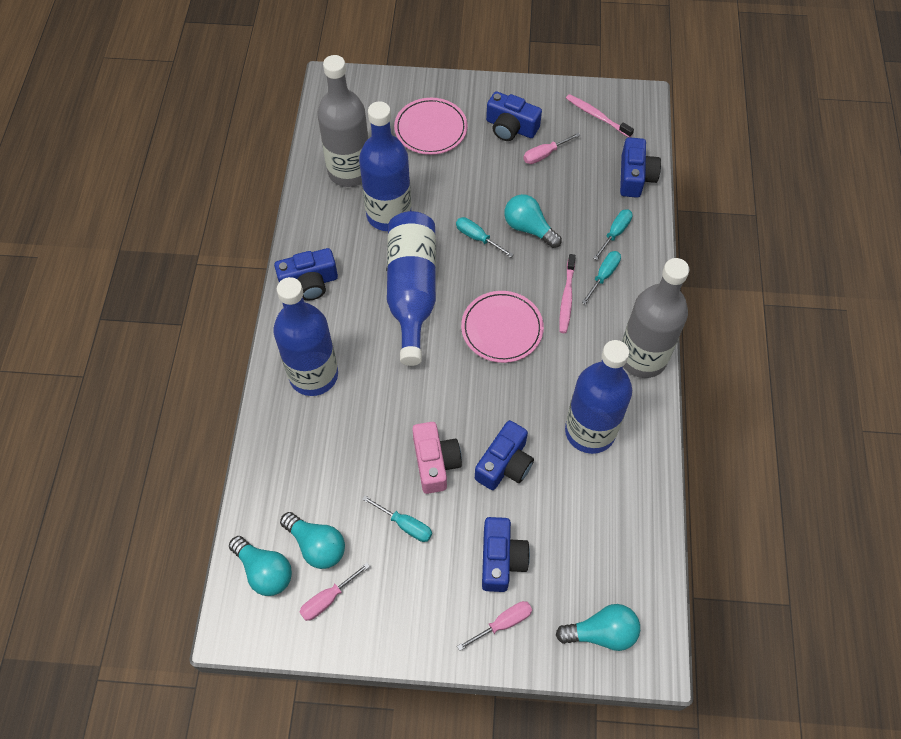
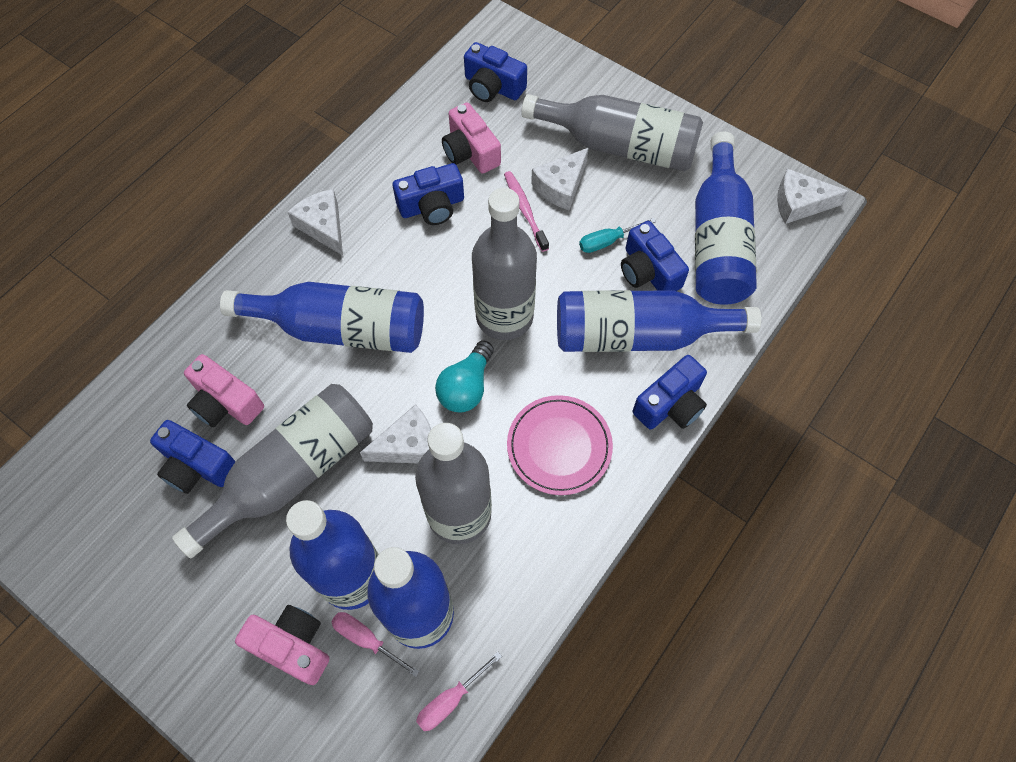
blue bottle: 4 -> 5
grey bottle: 2 -> 4
pink camera: 1 -> 3
pink plate: 2 -> 1
pink screwdriver: 3 -> 2
pink toothbrush: 2 -> 1
turquoise light bulb: 4 -> 1
turquoise screwdriver: 4 -> 1
white cheese: 0 -> 4

